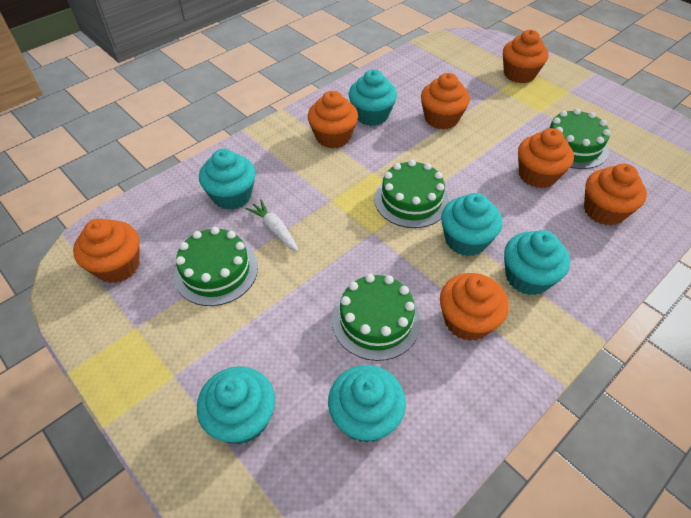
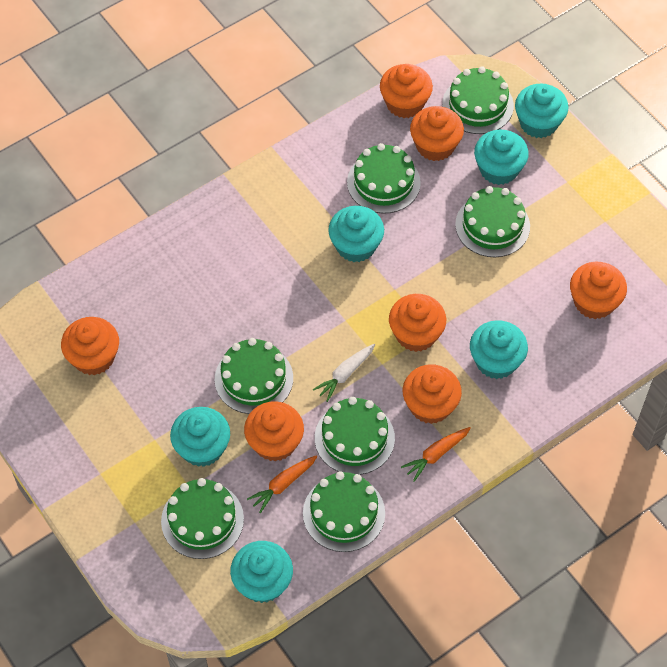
green cake: 4 -> 7
orange carrot: 0 -> 2

